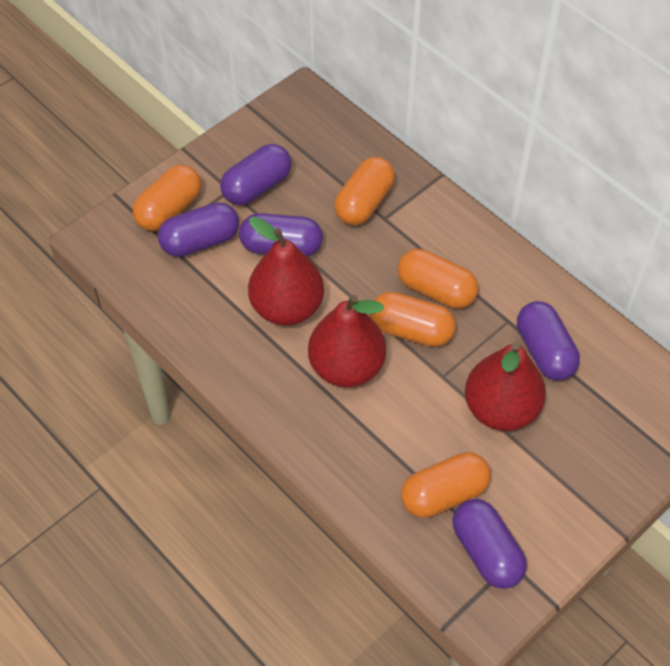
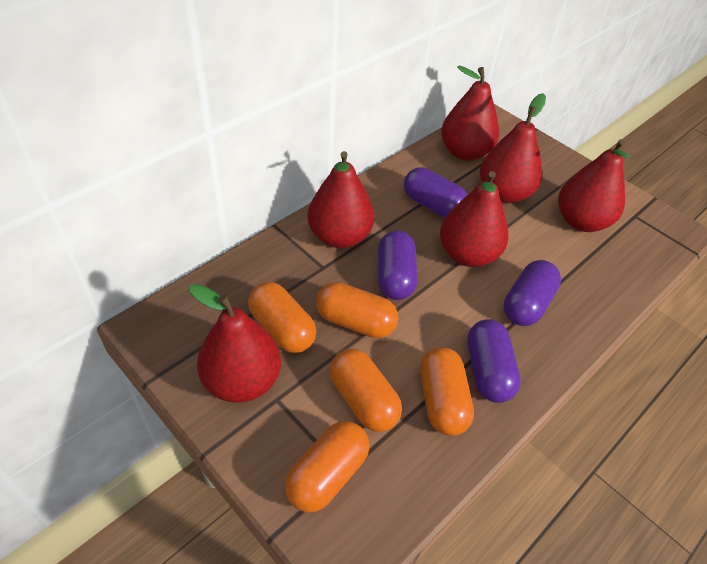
purple capsule: 5 -> 4
red pear: 3 -> 6

